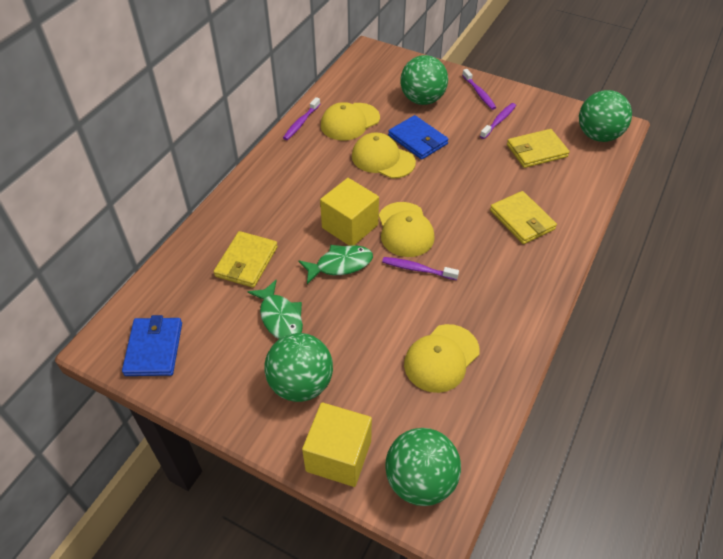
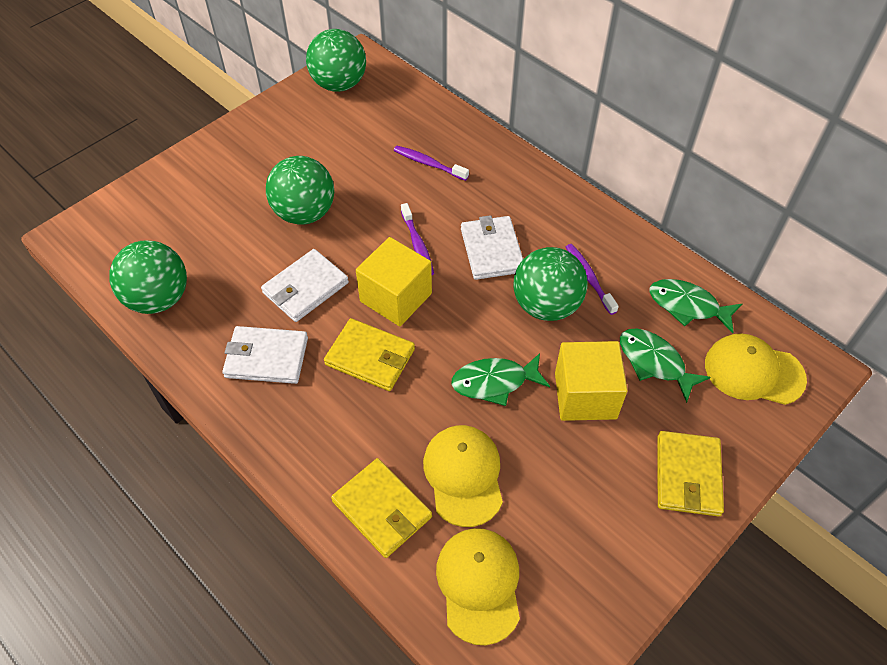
blue wallet: 2 -> 0
green fish: 2 -> 3
purple toothbrush: 4 -> 3
white wallet: 0 -> 3
yellow cap: 4 -> 3

